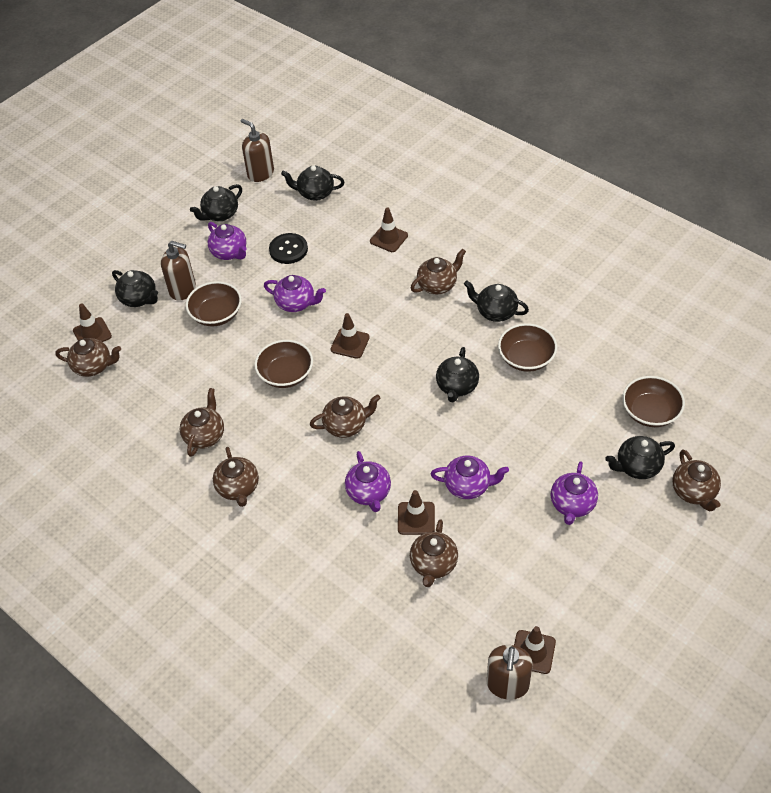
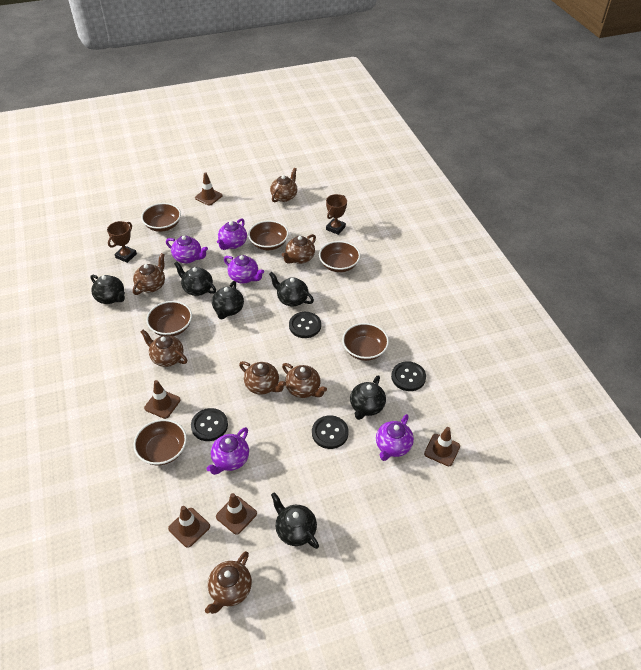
black button: 1 -> 4
brown bowl: 4 -> 6
brown soap dispenser: 3 -> 0
brown trophy: 0 -> 2

